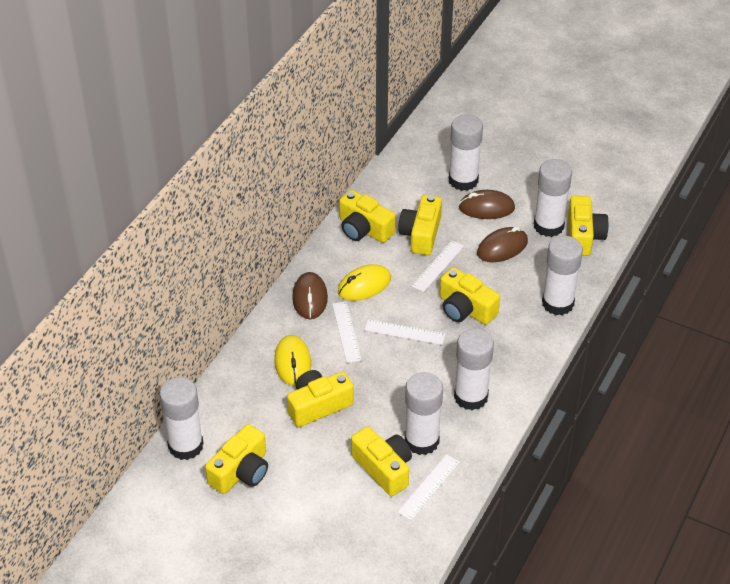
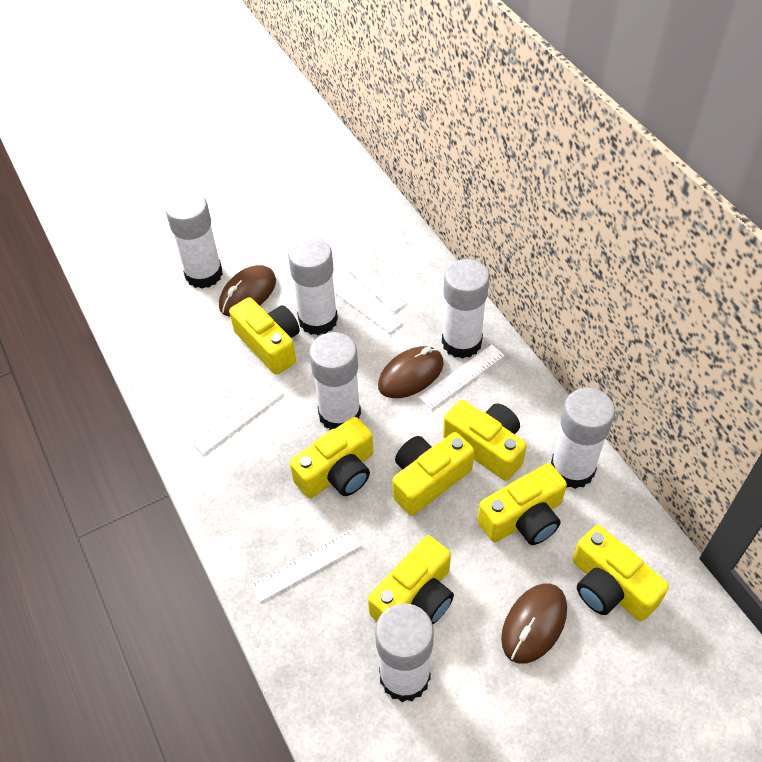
white ruler: 4 -> 5
yellow mouse: 2 -> 0

